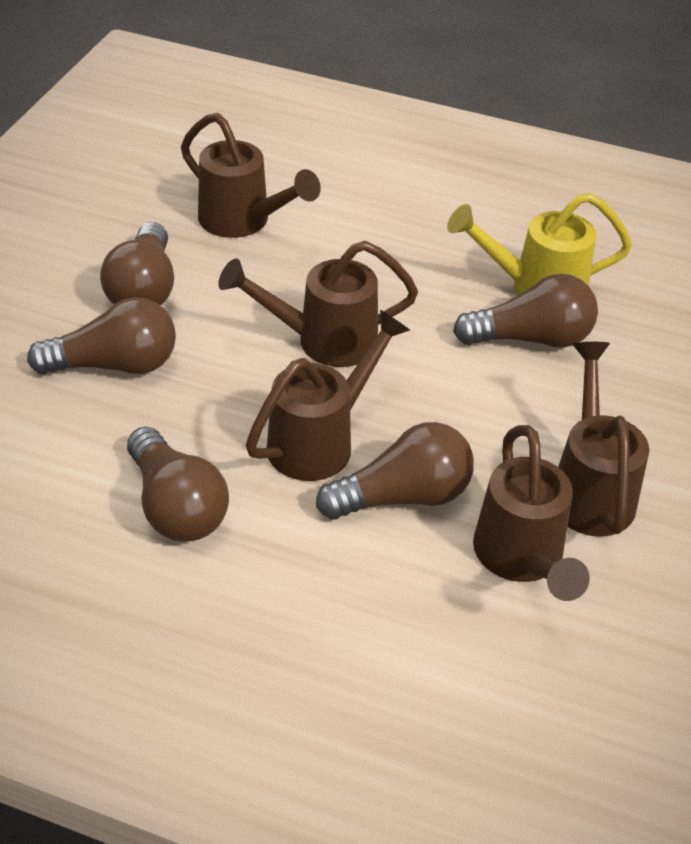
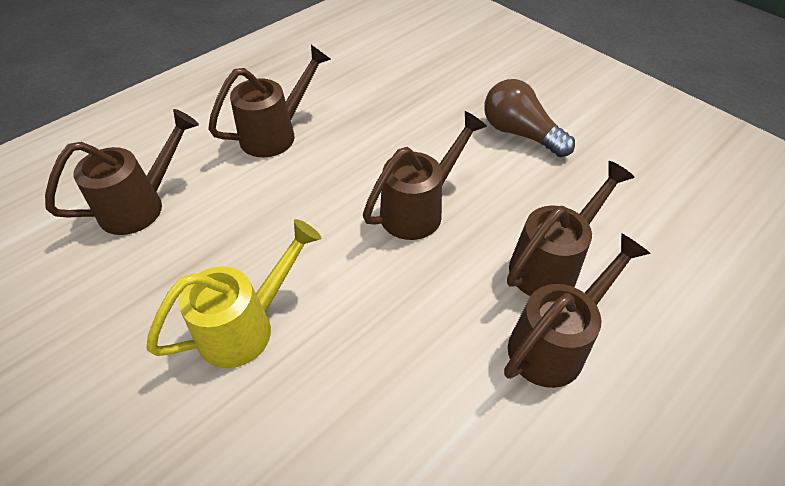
brown light bulb: 5 -> 1

